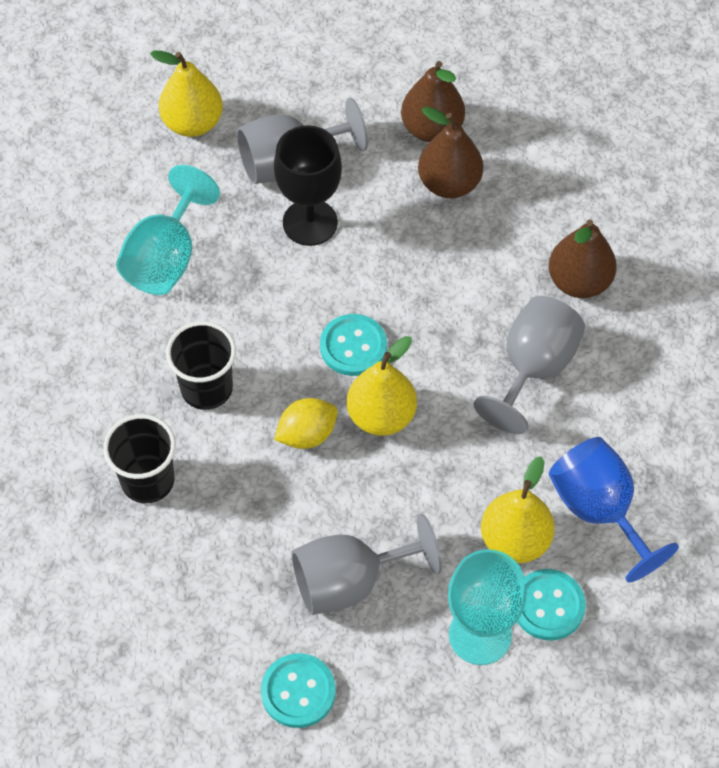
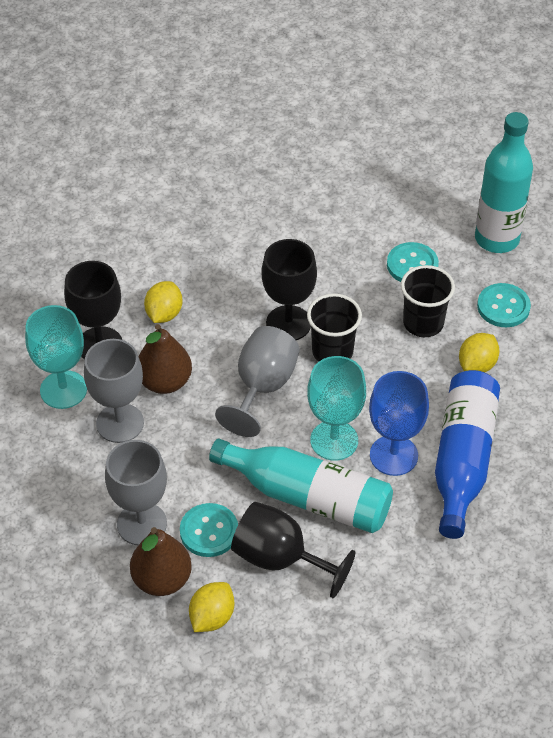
black goblet: 1 -> 3
blue bottle: 0 -> 1
brown pear: 3 -> 2
turquoise bottle: 0 -> 2
yellow lemon: 1 -> 3
yellow pear: 3 -> 0

